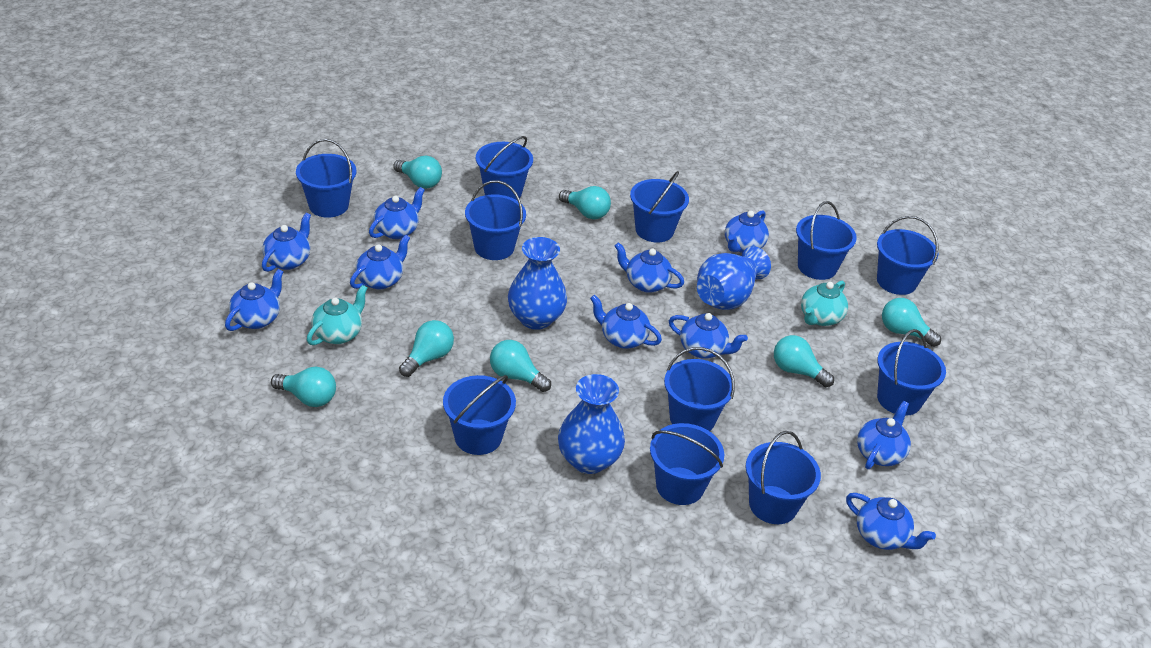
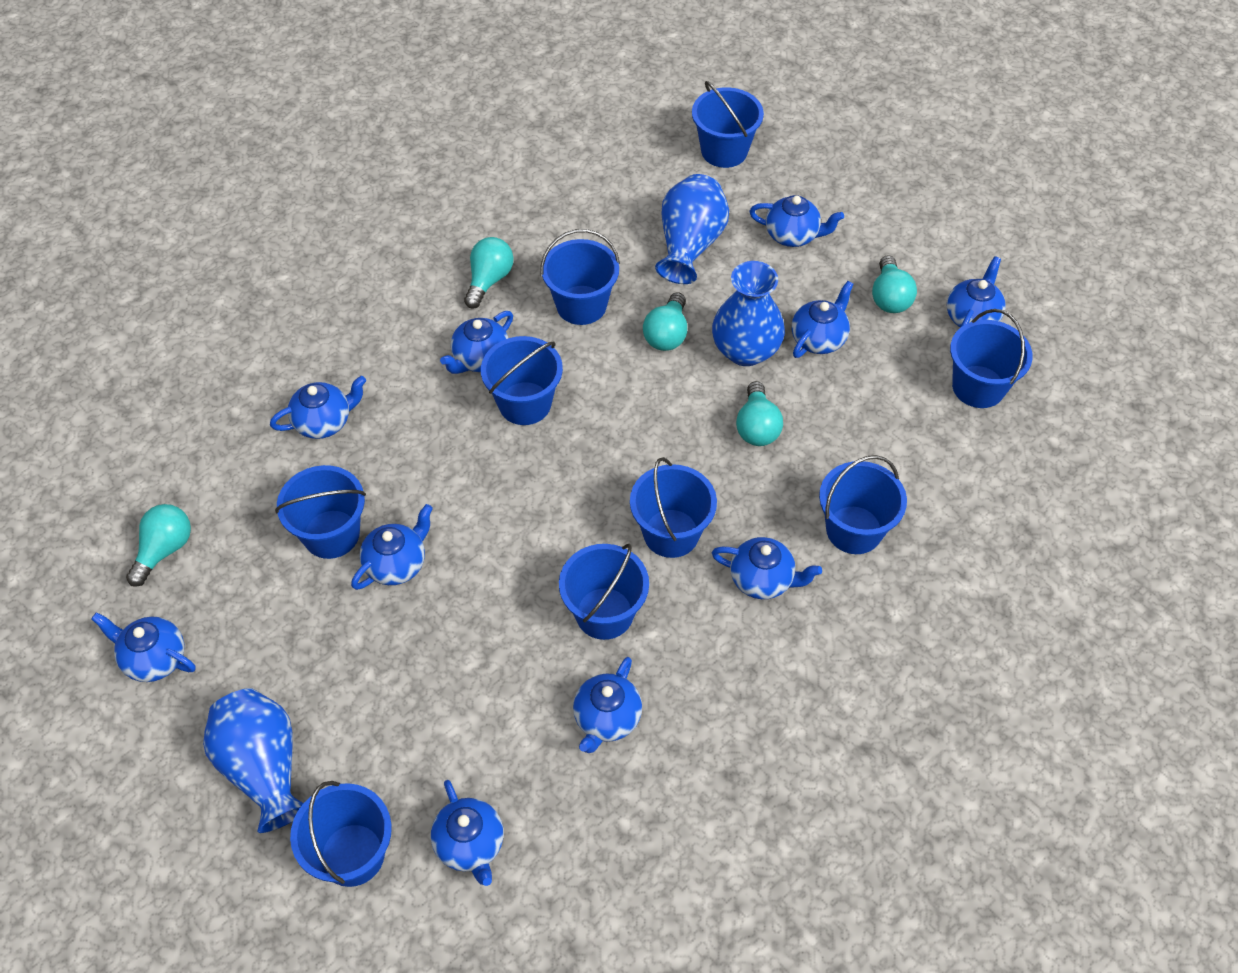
blue bucket: 11 -> 9
turquoise light bulb: 7 -> 5
turquoise teapot: 2 -> 0

